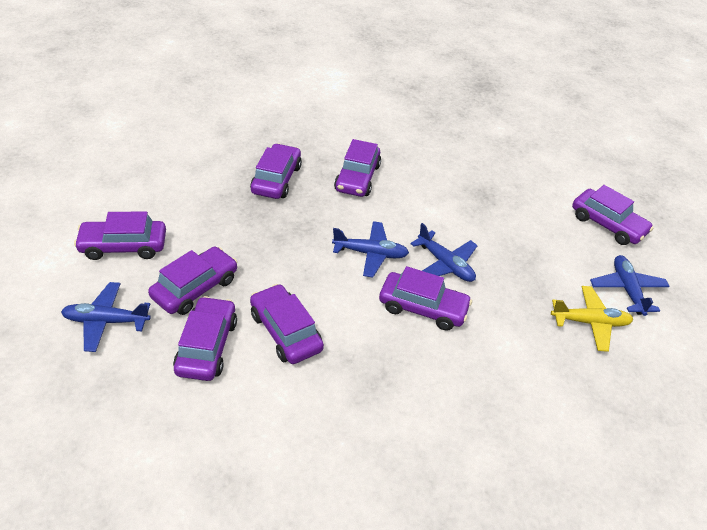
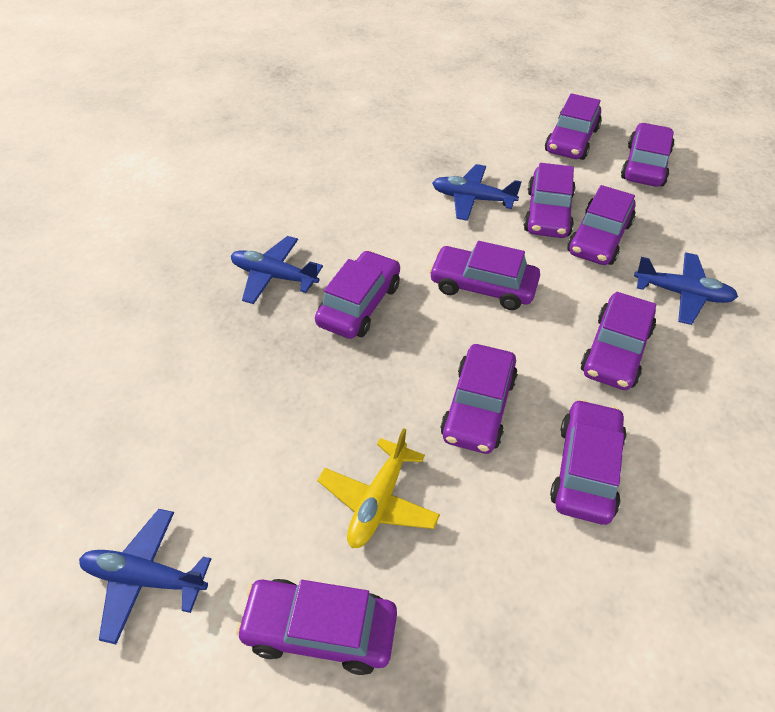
purple car: 8 -> 10

